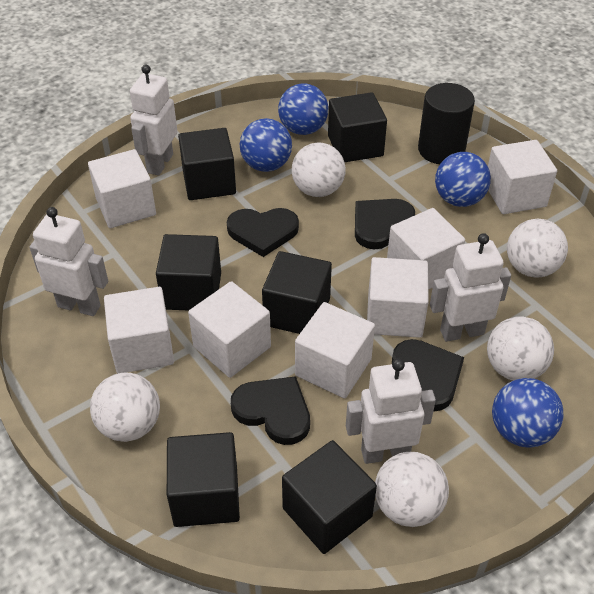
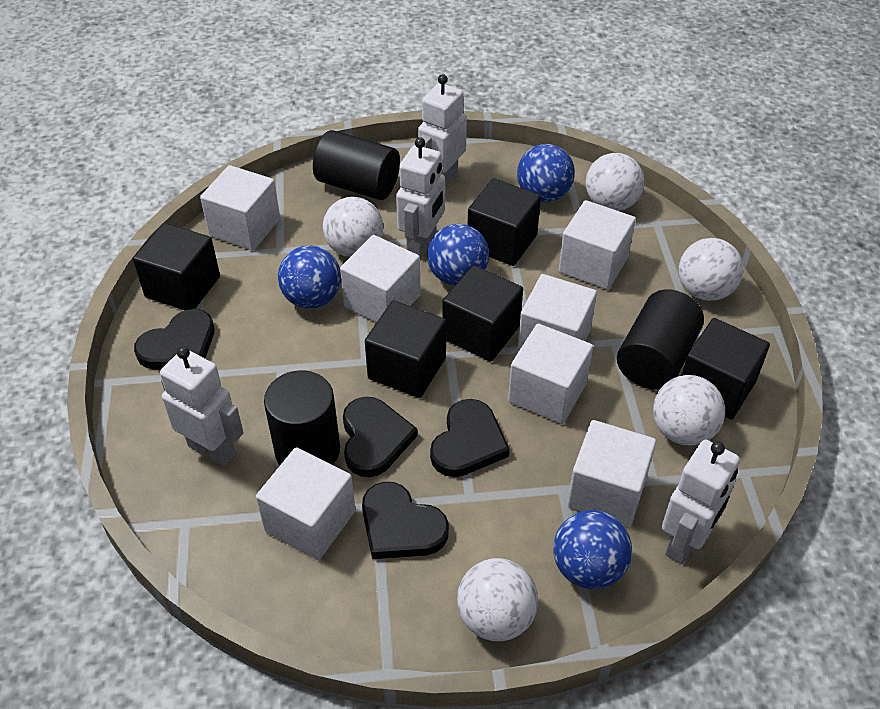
black cube: 6 -> 5
black cylinder: 1 -> 3

